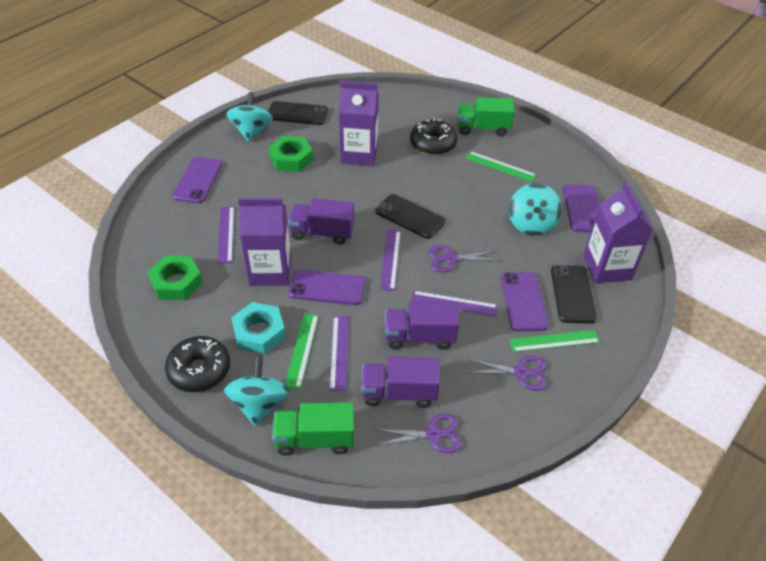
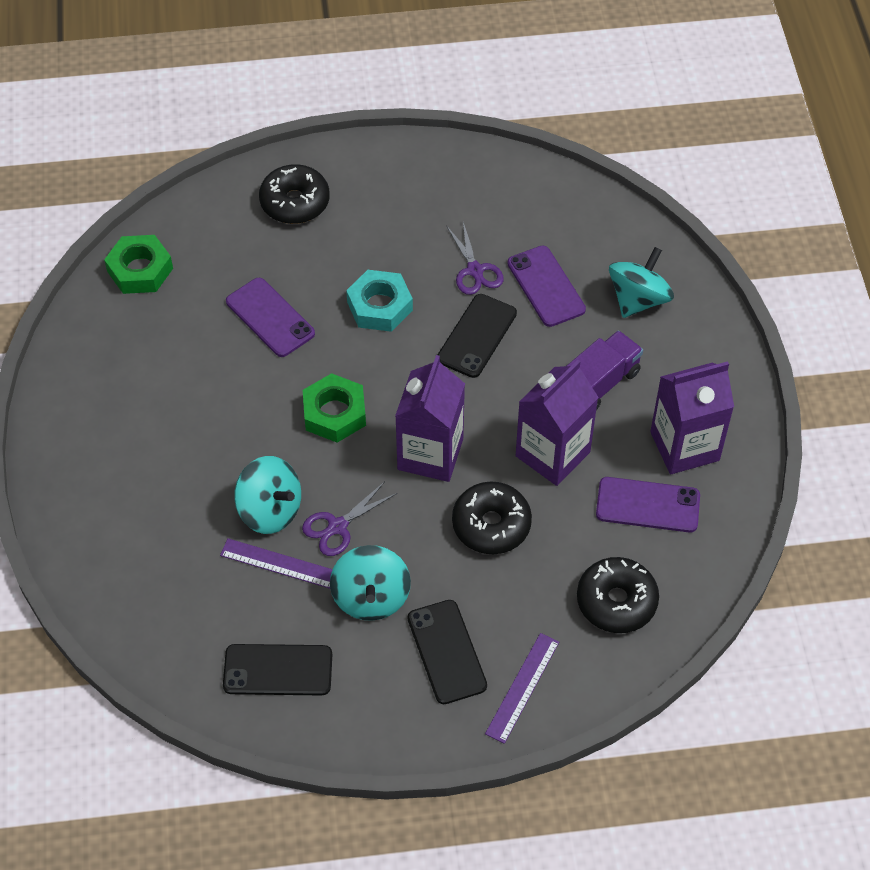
black donut: 2 -> 3
green ruler: 3 -> 0
green truck: 2 -> 0
purple phone: 4 -> 3
purple ruler: 4 -> 2
purple scissors: 3 -> 2
purple truck: 3 -> 1

